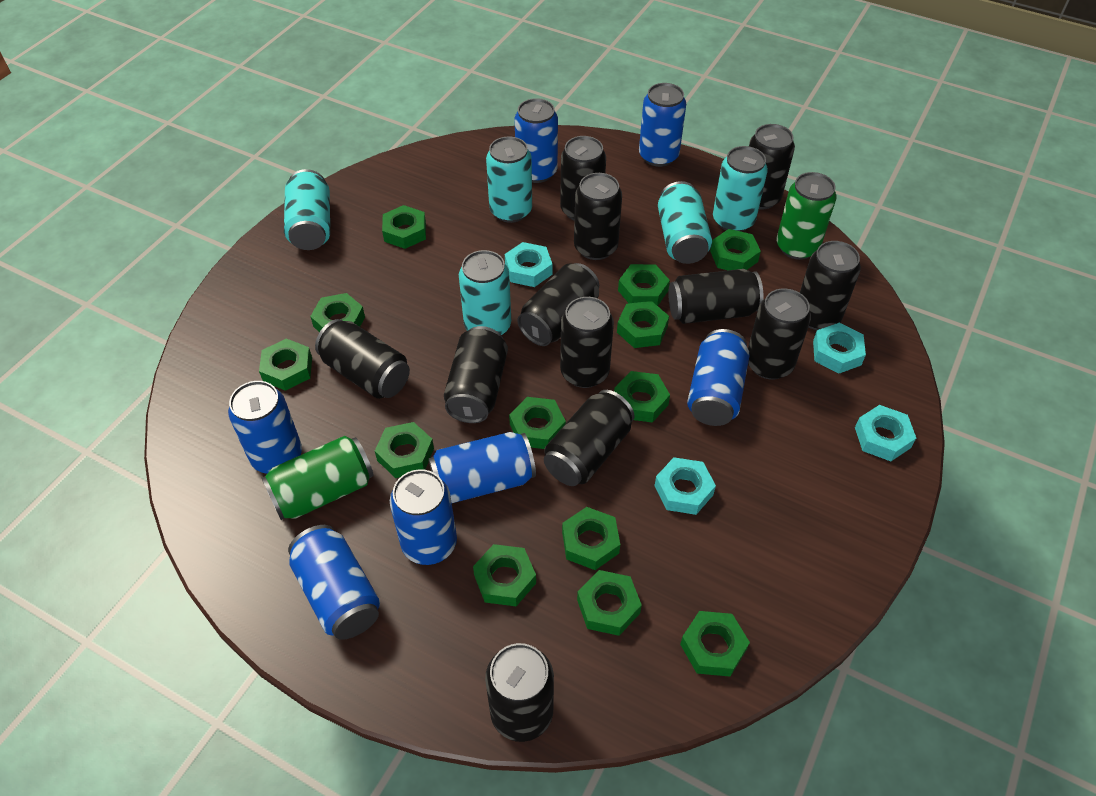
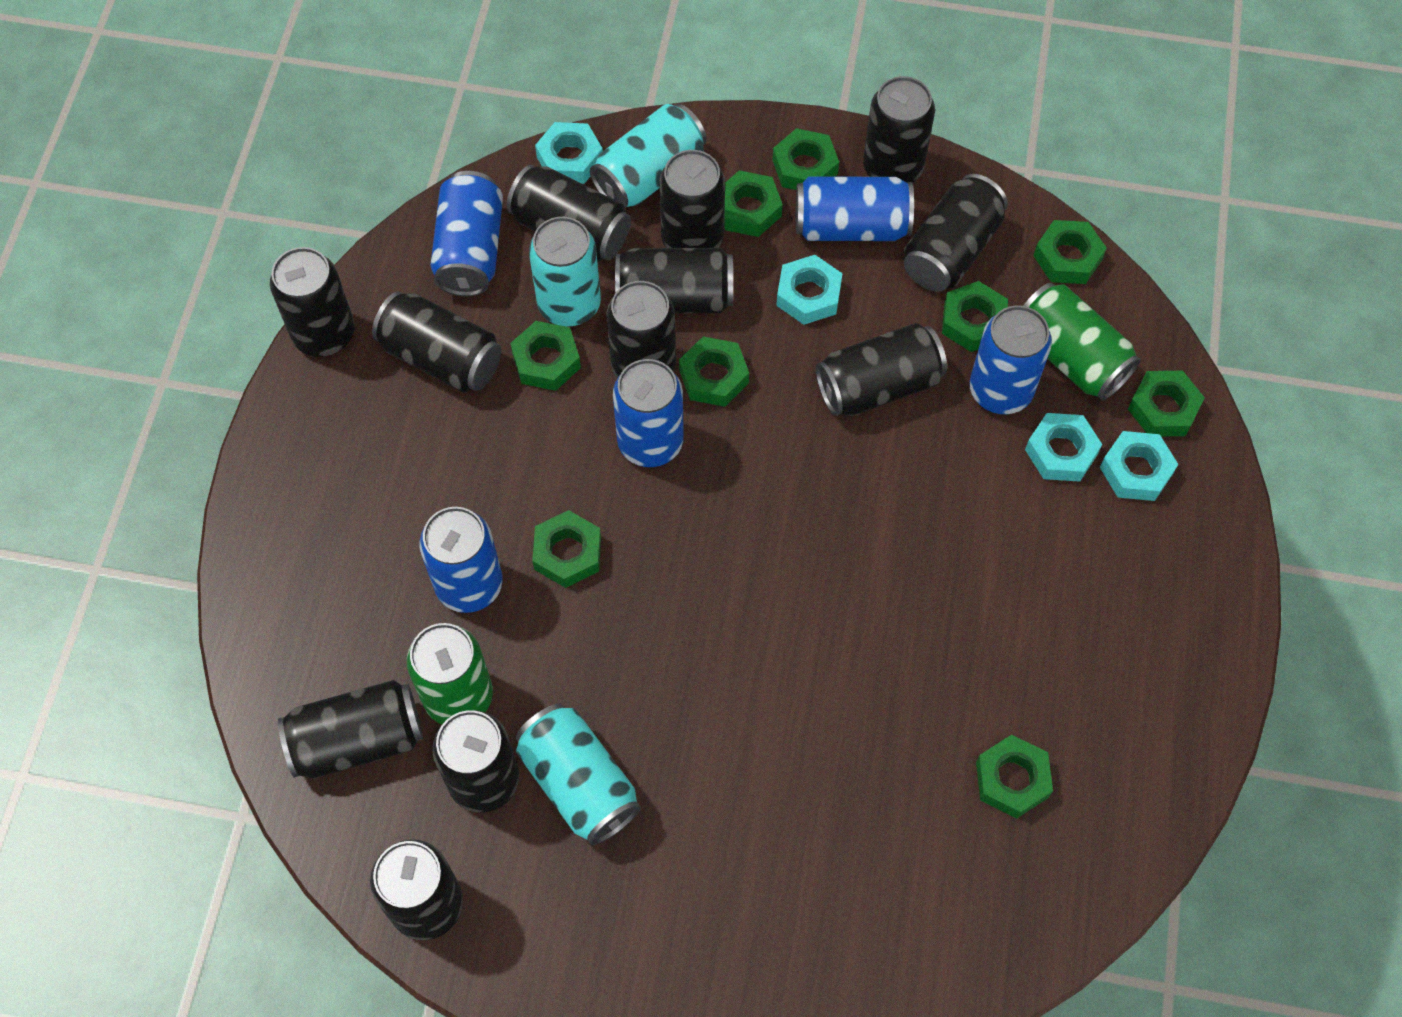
blue can: 7 -> 5
green nut: 13 -> 9
turquoise can: 5 -> 3

